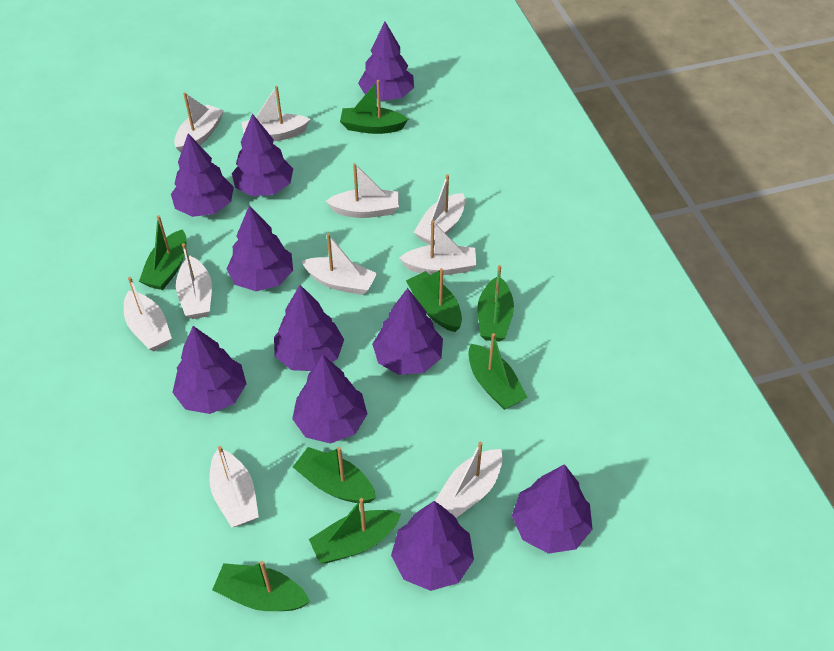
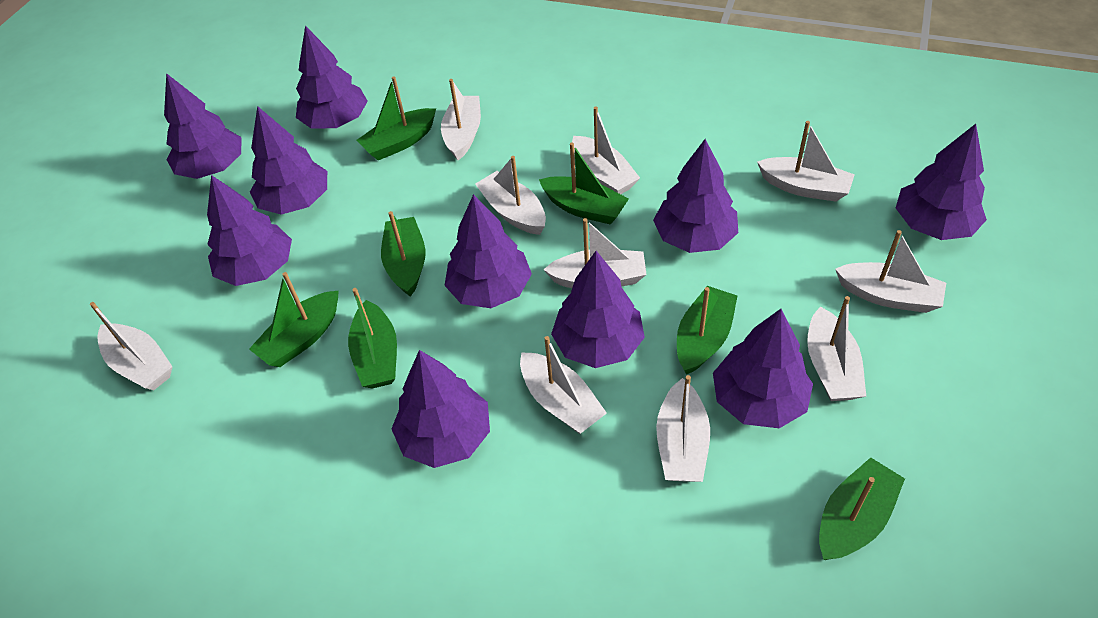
green boat: 8 -> 7

